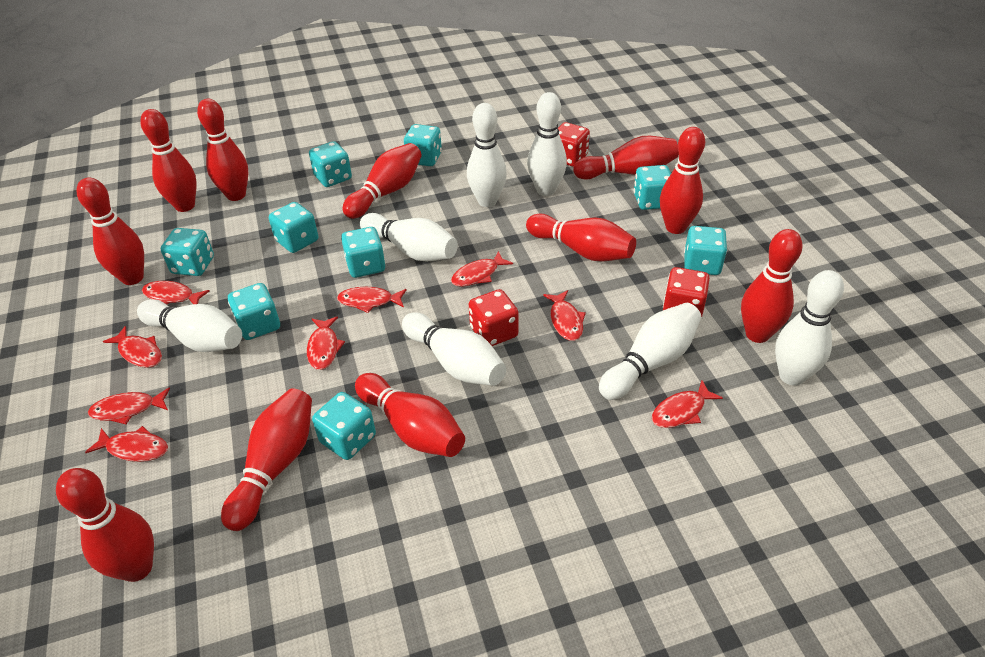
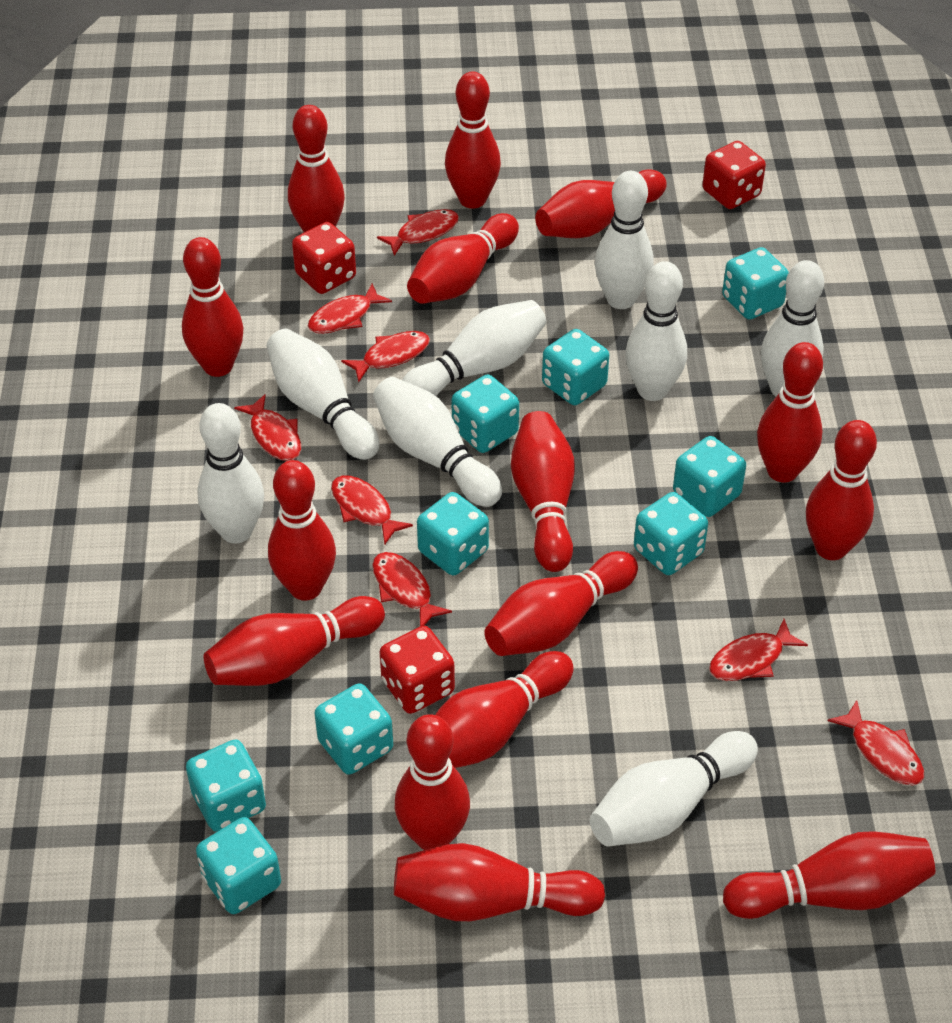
red bowling pin: 11 -> 15
red fish: 9 -> 8
white bowling pin: 7 -> 8

